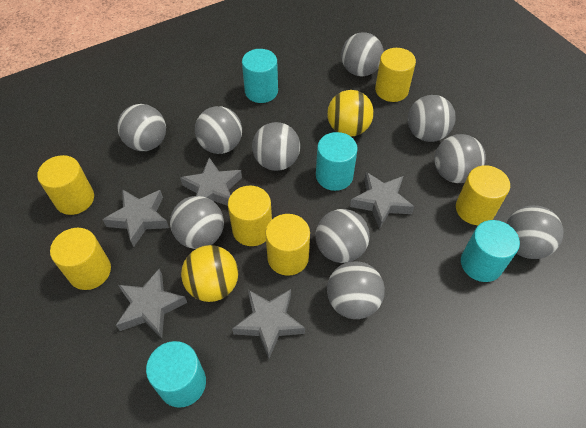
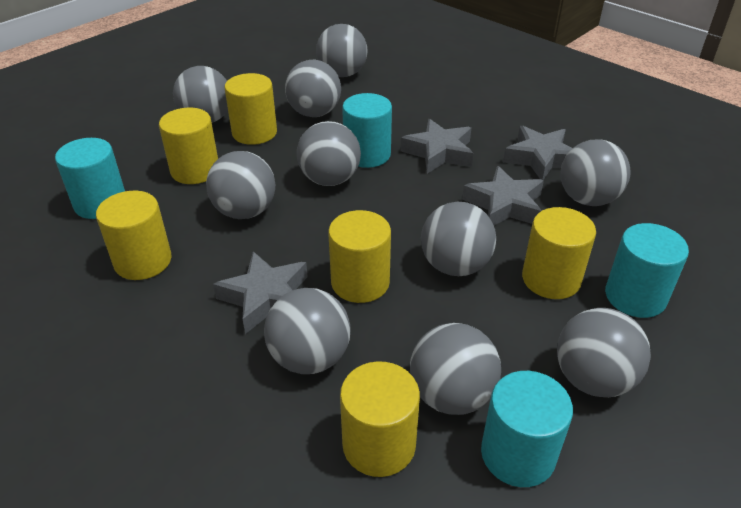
grey star: 5 -> 4
yellow ball: 2 -> 0

